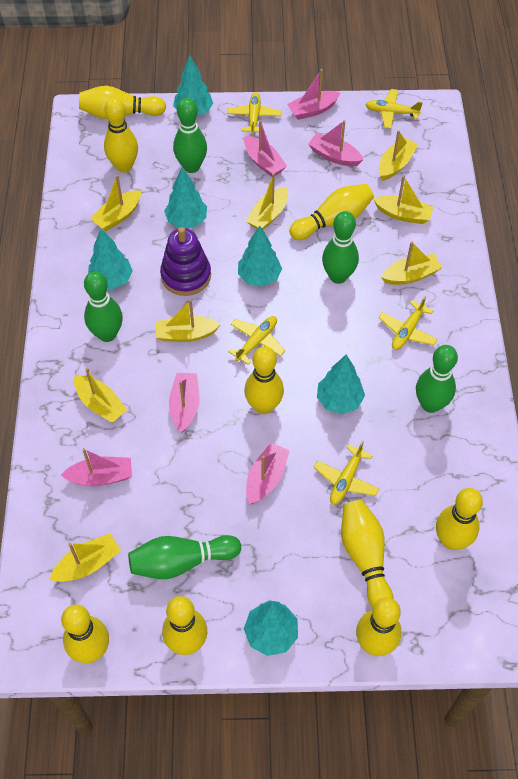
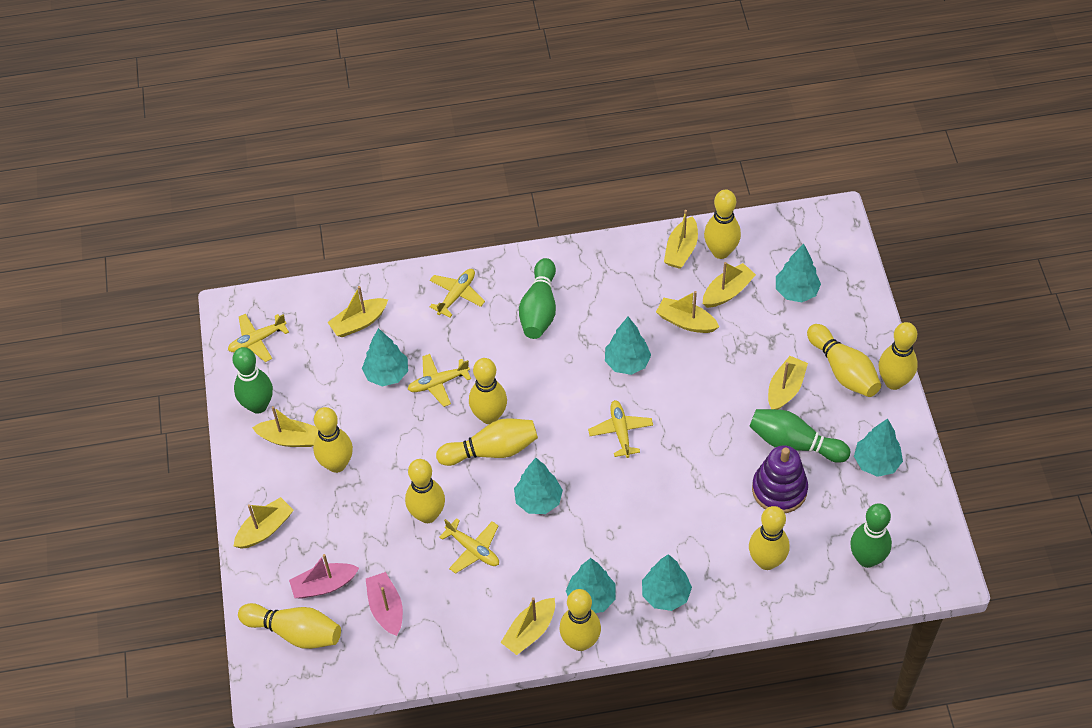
green bowling pin: 5 -> 4
pink boat: 6 -> 2
turquoise tree: 6 -> 7
yellow bowling pin: 9 -> 10

